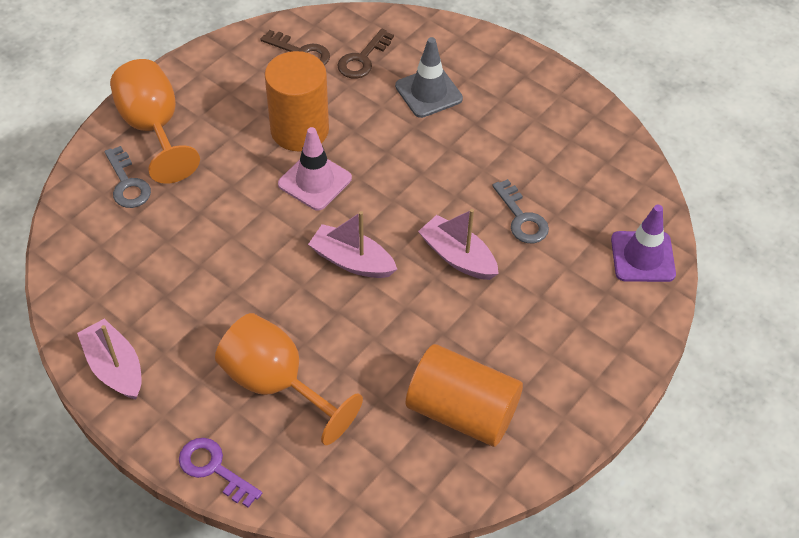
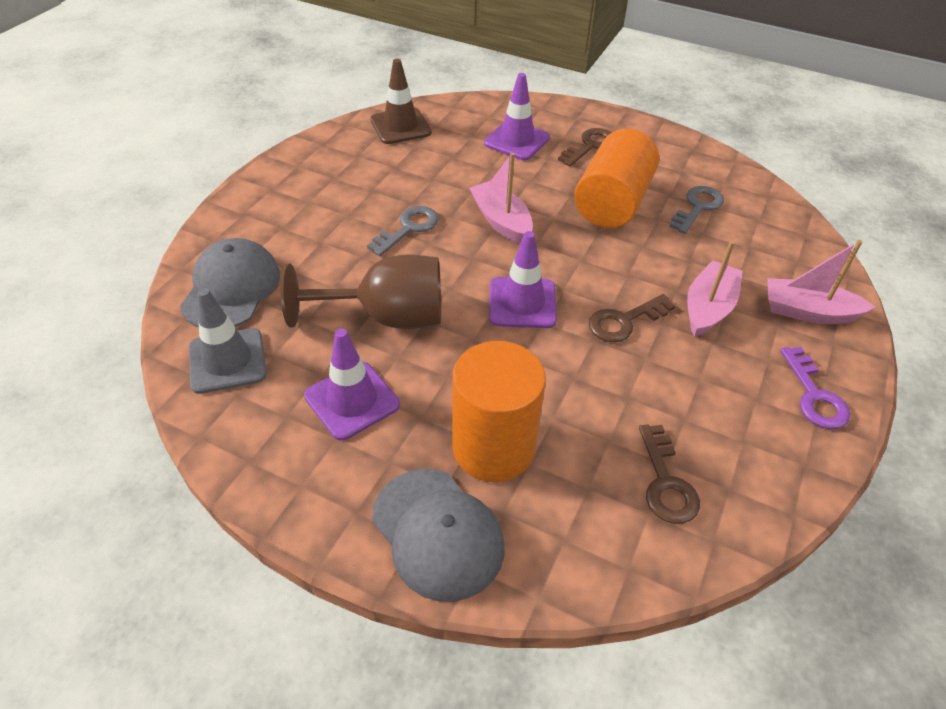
brown goblet: 0 -> 1
brown key: 2 -> 3
brown traffic cone: 0 -> 1
grey cap: 0 -> 2
orange goblet: 2 -> 0
pink traffic cone: 1 -> 0
purple traffic cone: 1 -> 3

